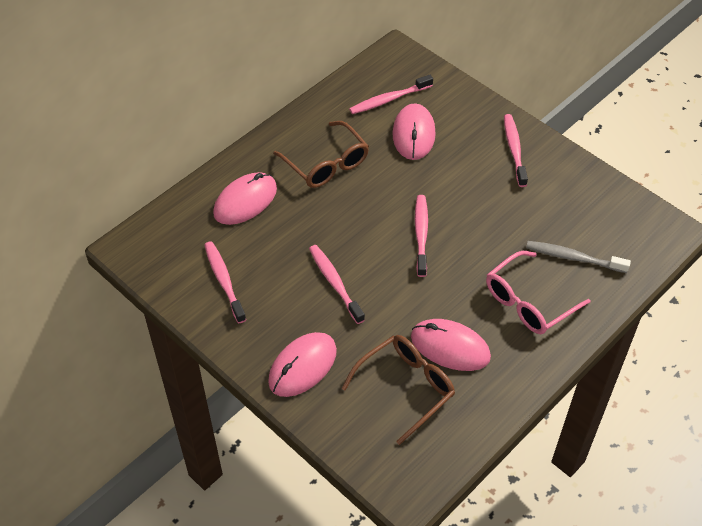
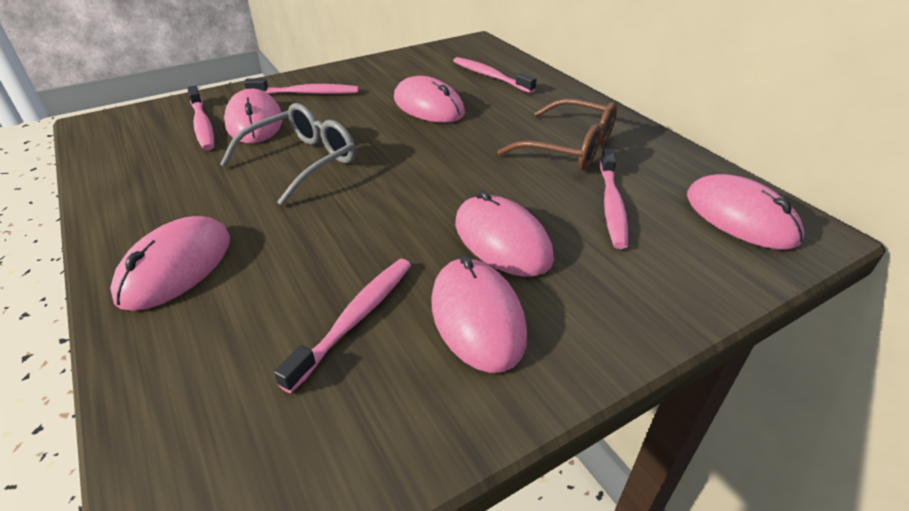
brown glasses: 2 -> 1
grey glasses: 0 -> 1
grey toothbrush: 1 -> 0
pink glasses: 1 -> 0
pink mouse: 4 -> 6

